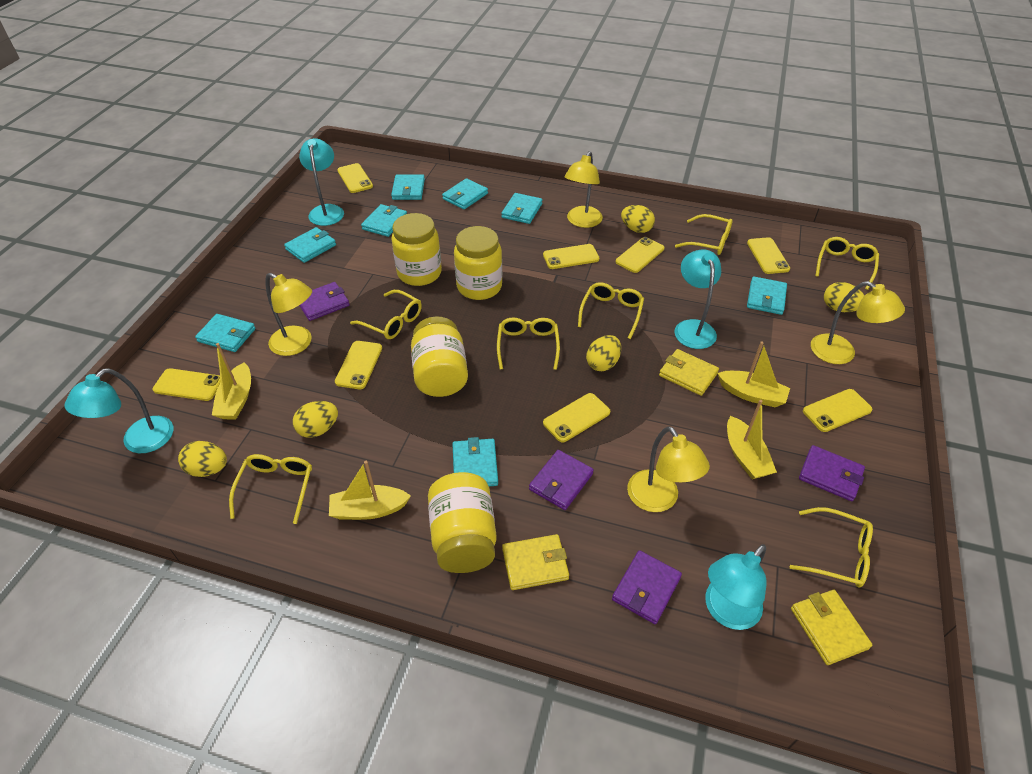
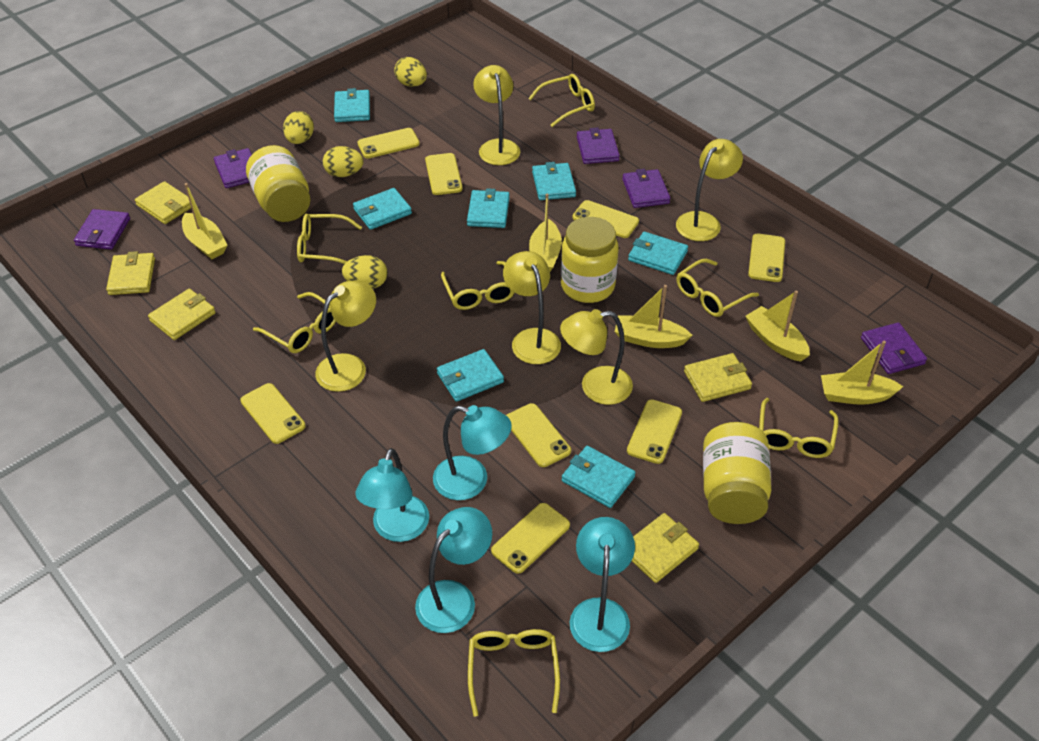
purple wallet: 4 -> 5
turquoise wallet: 8 -> 7
yellow boat: 4 -> 5
yellow egg: 5 -> 4
yellow jar: 4 -> 3
yellow lamp: 4 -> 5
yellow wallet: 3 -> 5

